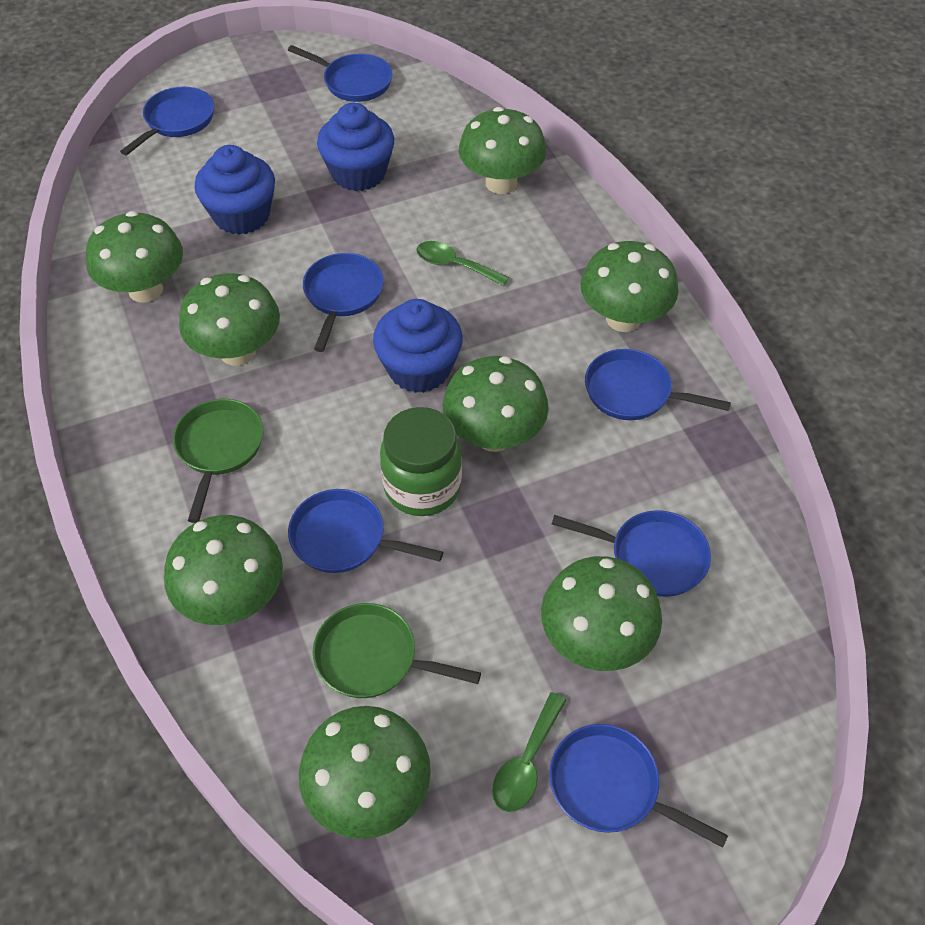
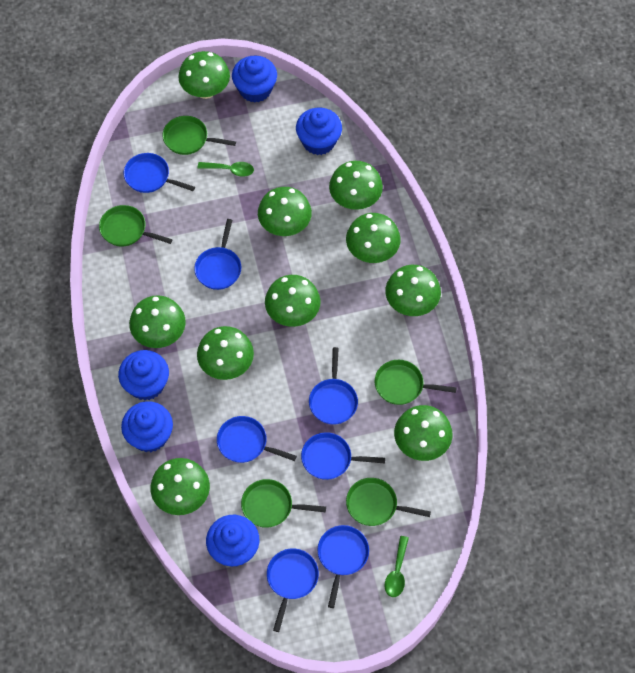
blue cupcake: 3 -> 5
green jar: 1 -> 0
green mushroom: 8 -> 10
green pan: 2 -> 5

